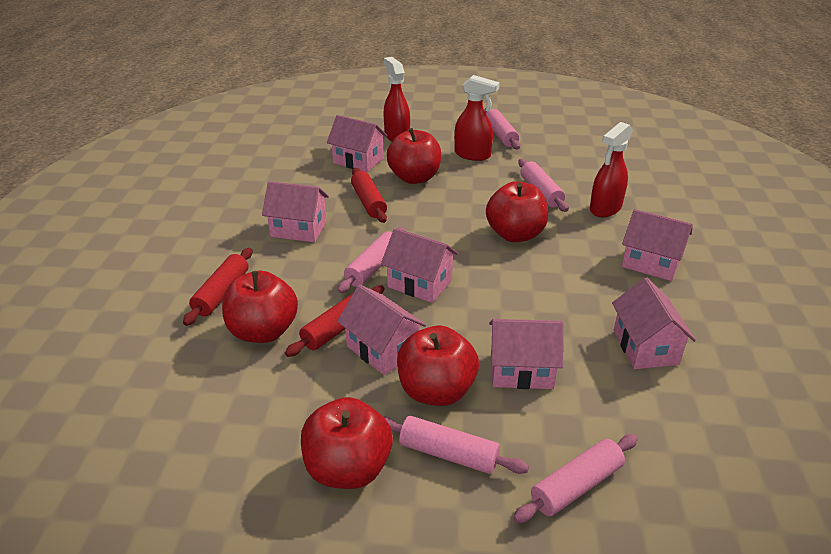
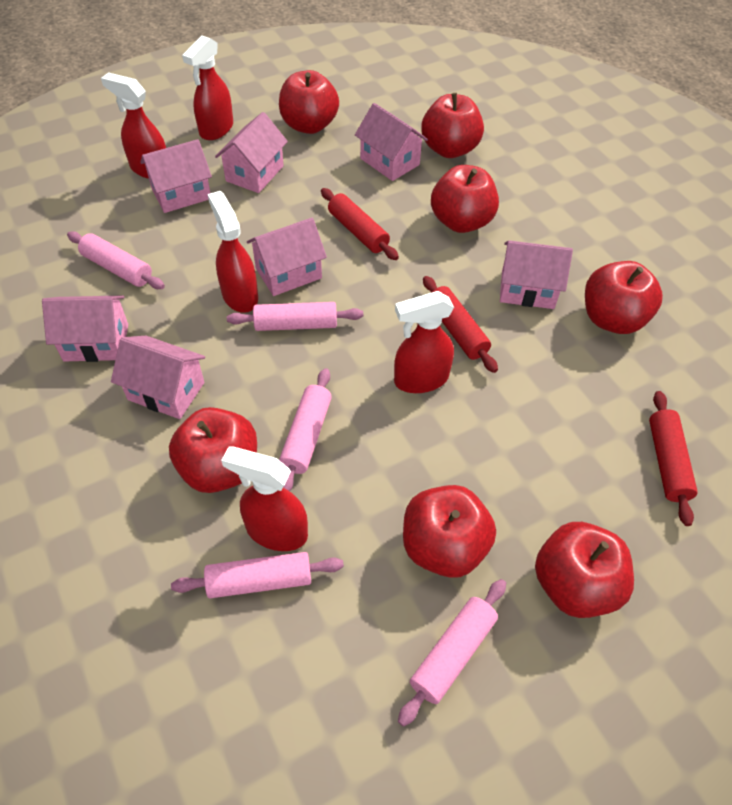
red apple: 5 -> 7
red spray bottle: 3 -> 5

